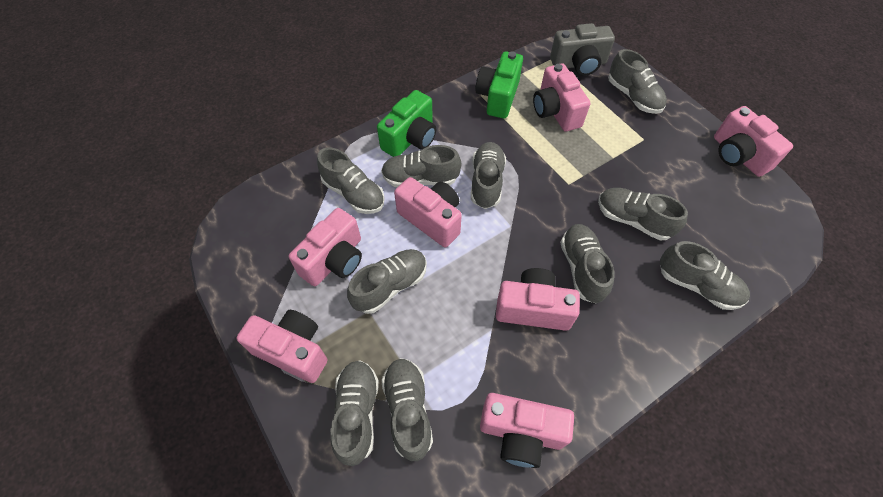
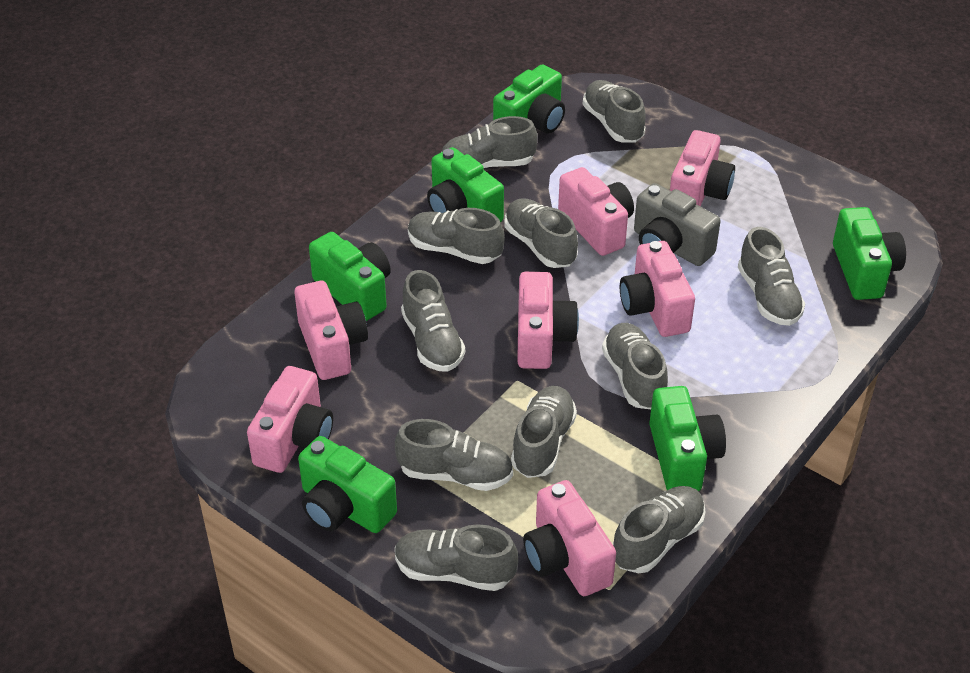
green camera: 2 -> 6
grey shoe: 10 -> 11

